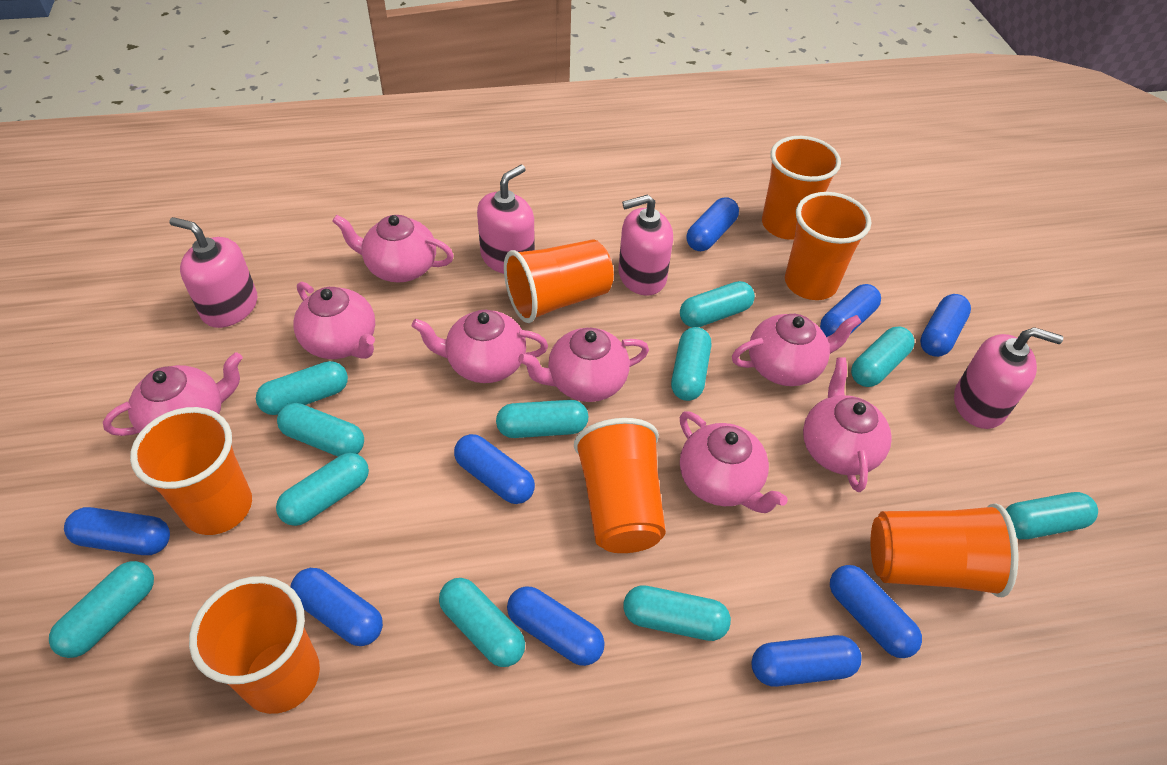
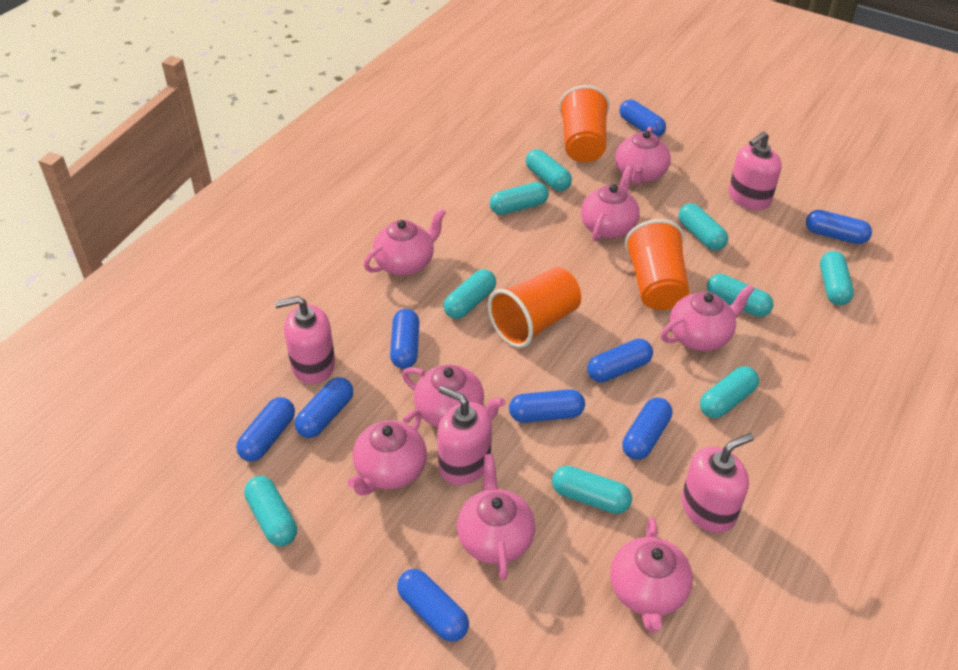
orange cup: 7 -> 3
turquoise capsule: 11 -> 9

